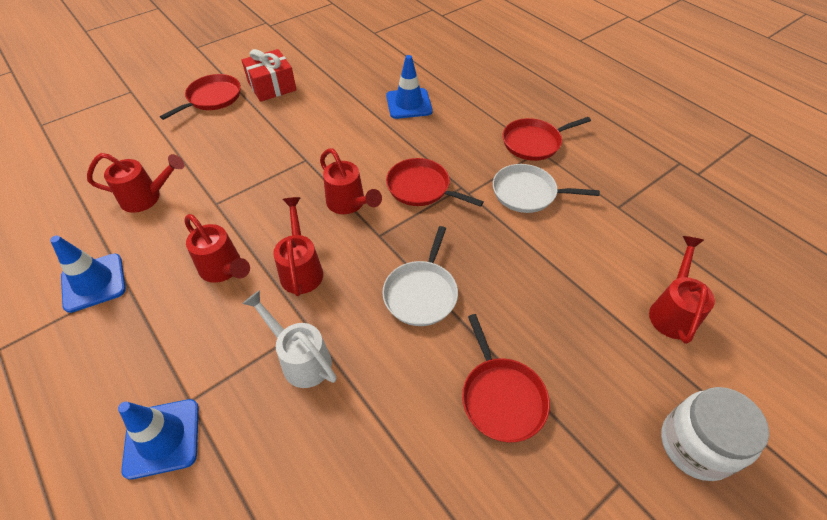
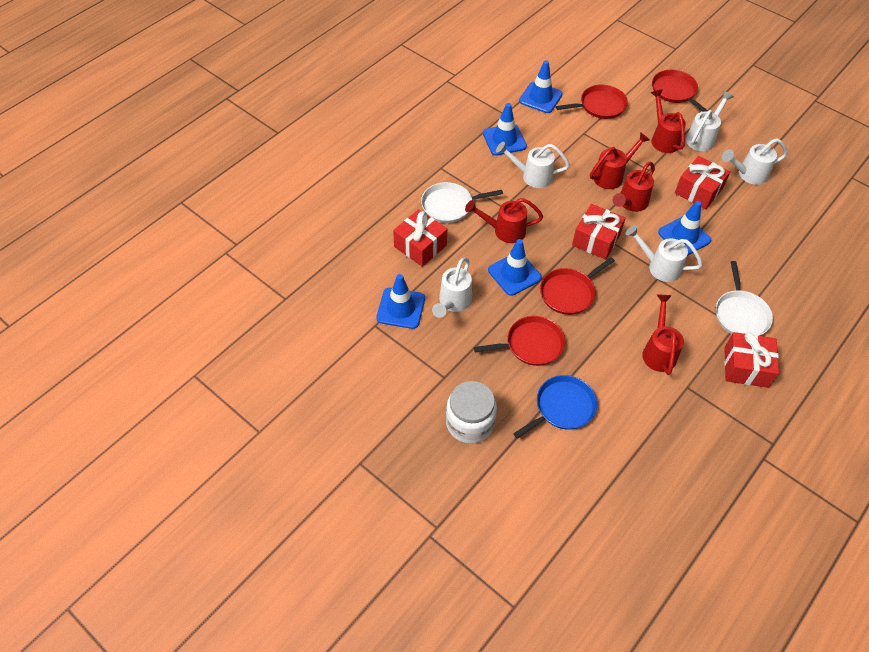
blue pan: 0 -> 1
blue traffic cone: 3 -> 5
red gift: 1 -> 4
white watering can: 1 -> 5

